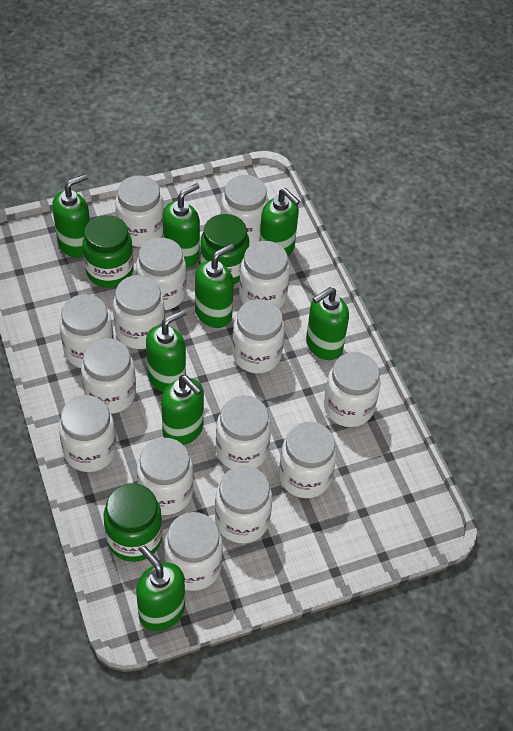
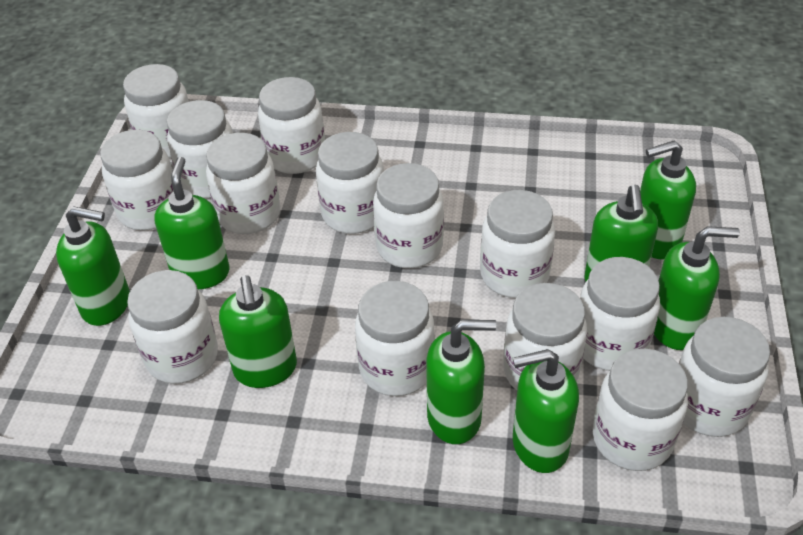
green jar: 3 -> 0
white jar: 15 -> 14

